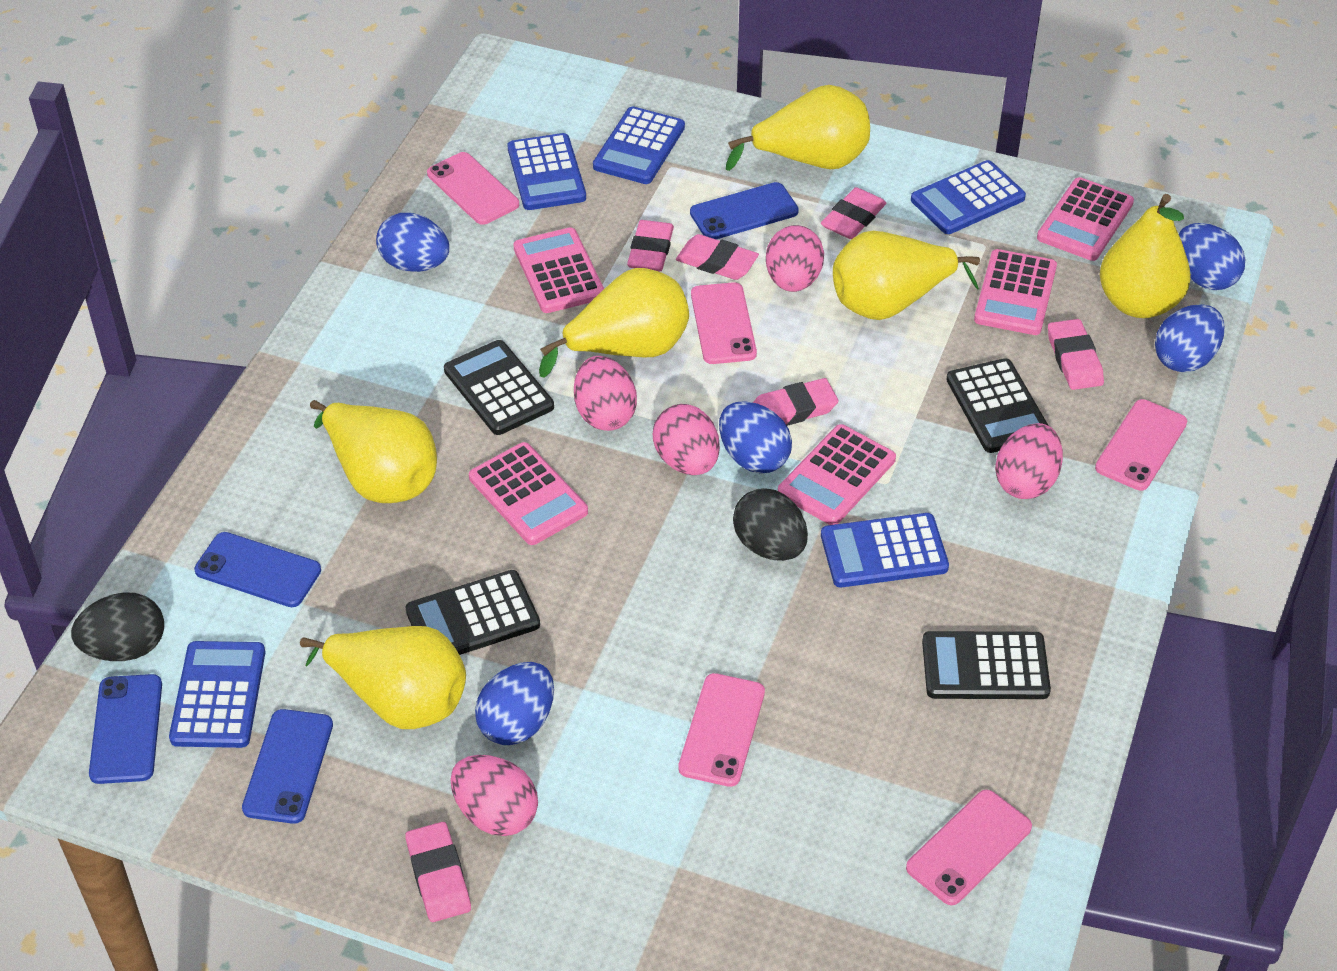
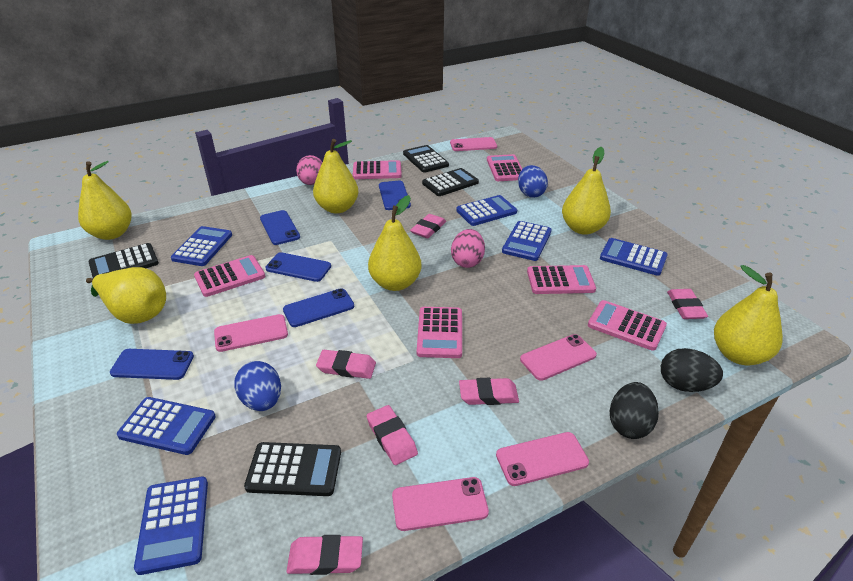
blue calculator: 5 -> 6
blue egg: 5 -> 2
blue phone: 4 -> 5
pink calculator: 5 -> 6
pink egg: 5 -> 2

